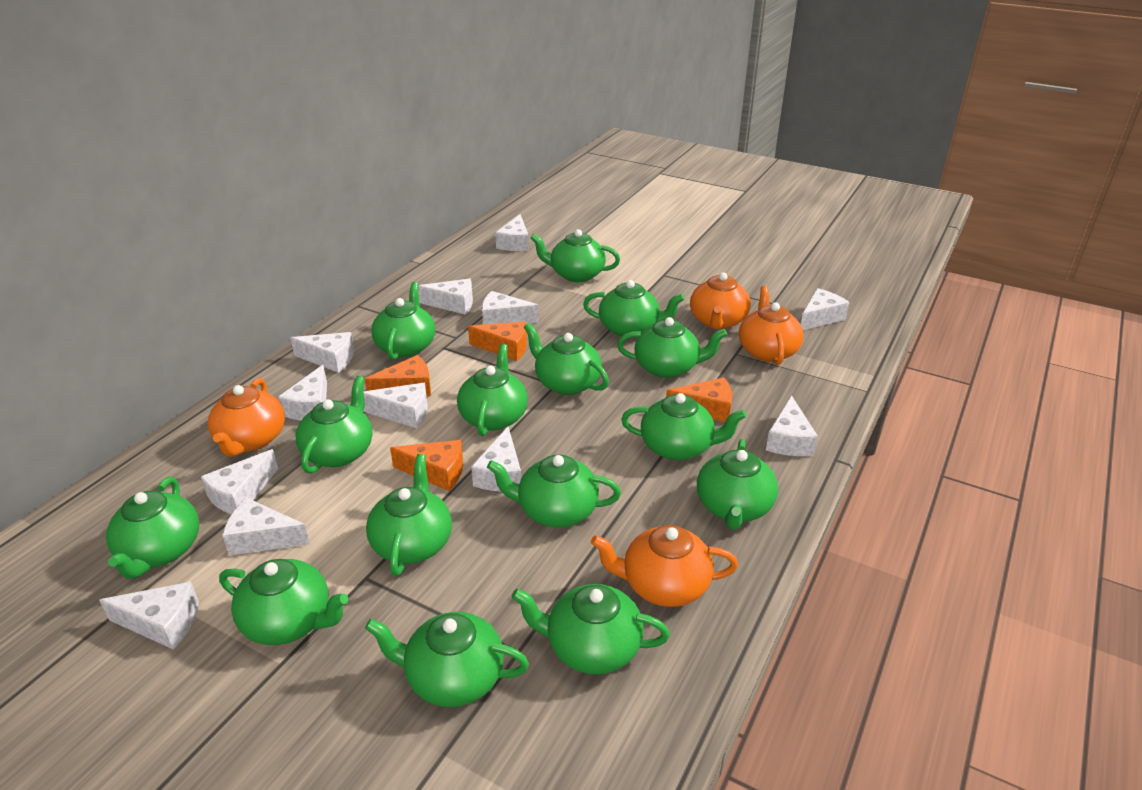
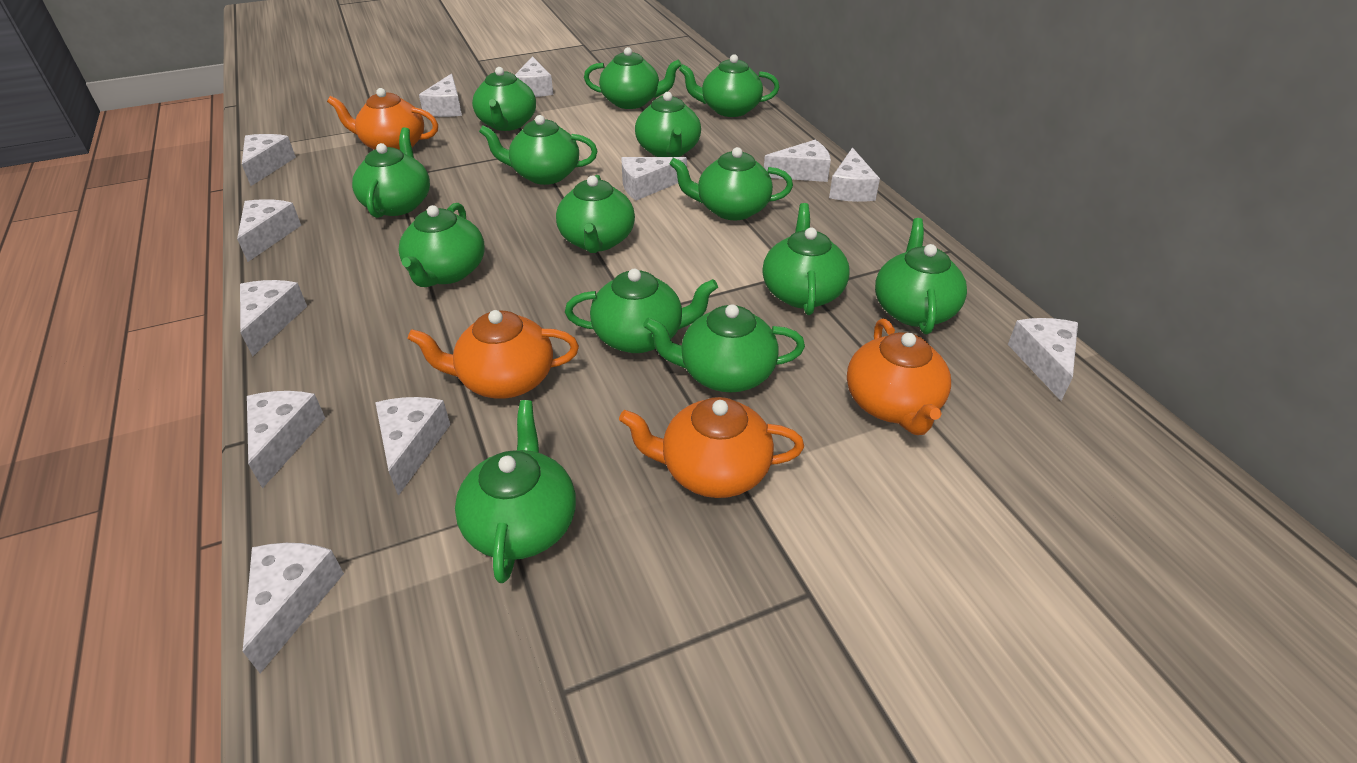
green teapot: 15 -> 14
orange cheese: 4 -> 0

